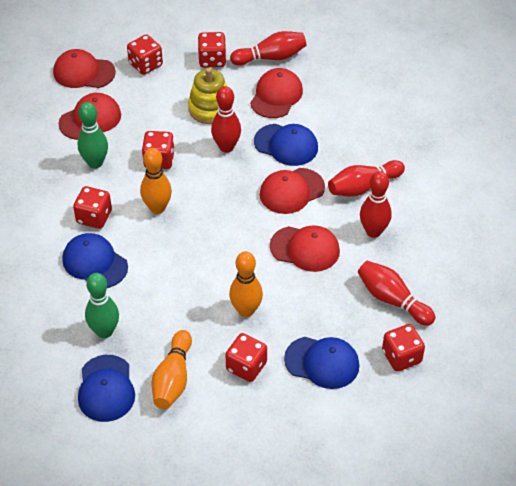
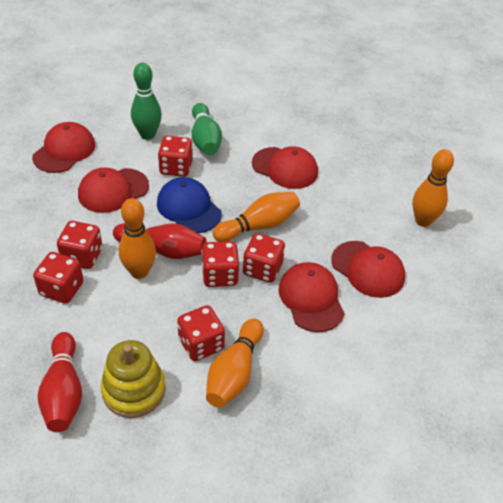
blue cap: 4 -> 1
orange bowling pin: 3 -> 4
red bowling pin: 5 -> 2

